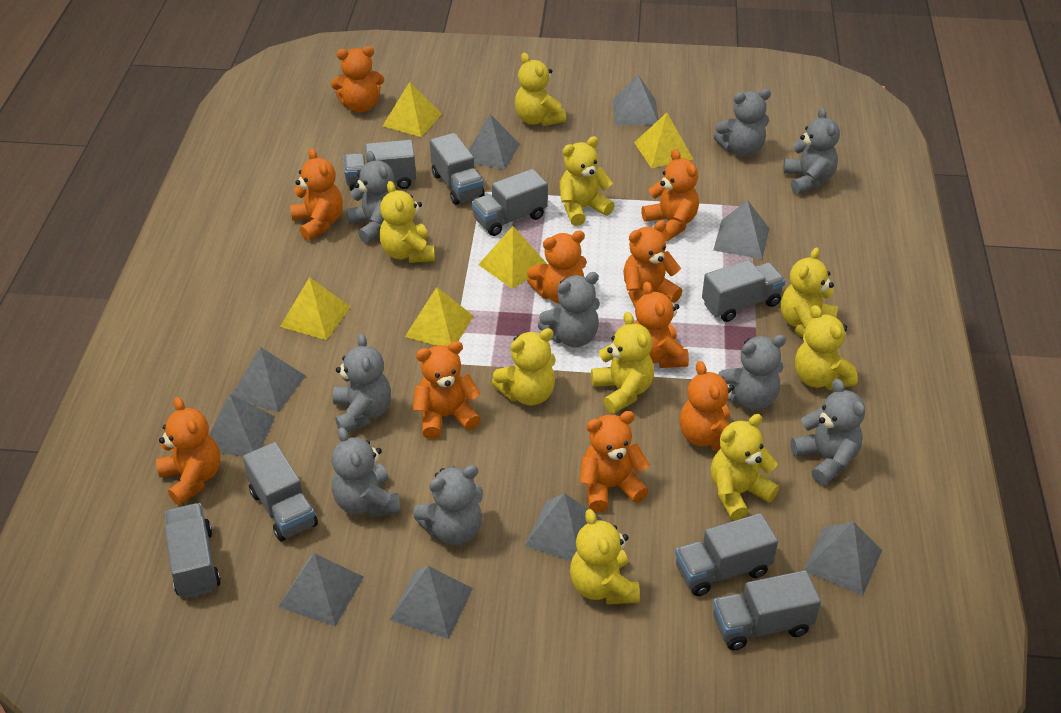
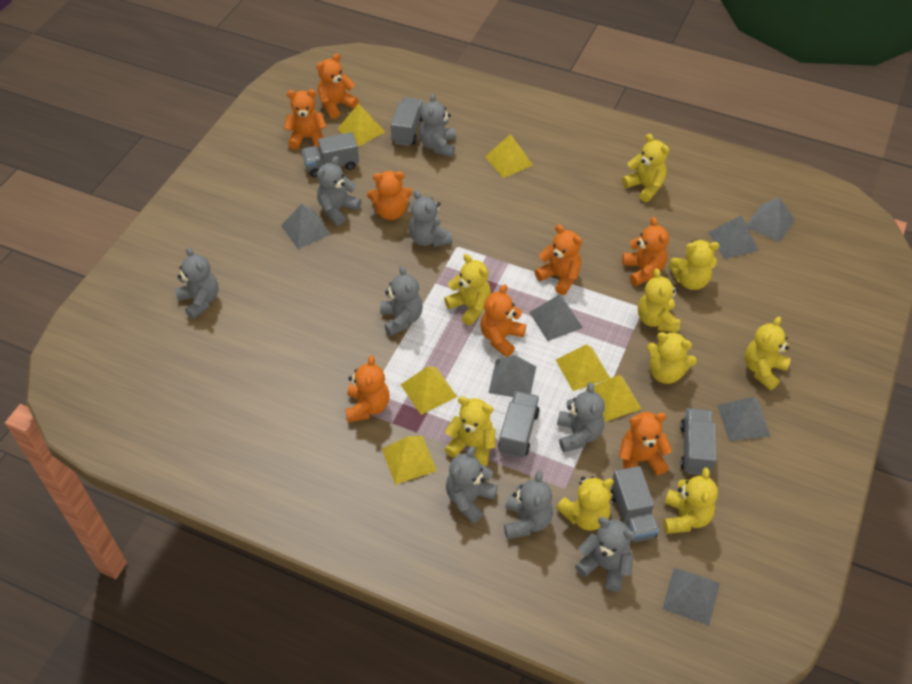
grey pyramid: 9 -> 7
grey truck: 8 -> 5
orange teddy bear: 10 -> 8
yellow pyramid: 5 -> 6

